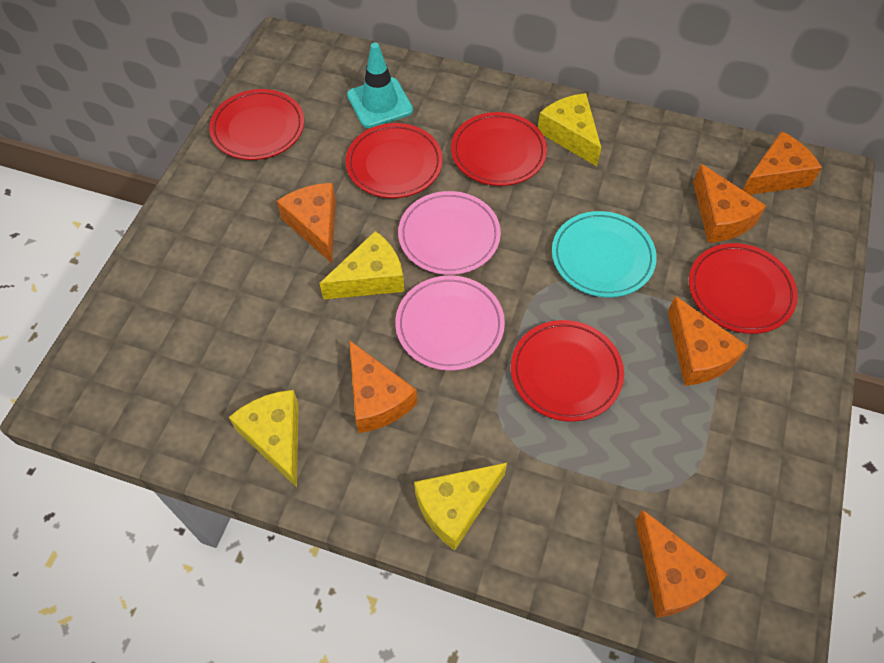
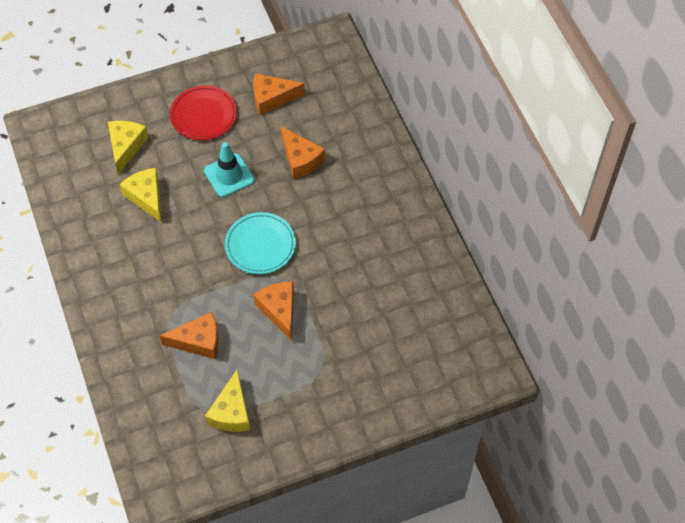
orange cheese: 6 -> 4
pink plate: 2 -> 0
red plate: 5 -> 1
yellow cheese: 4 -> 3

